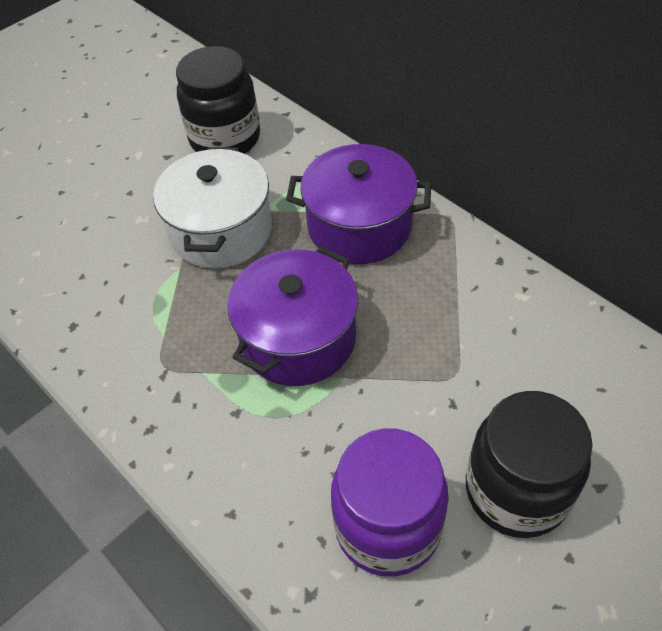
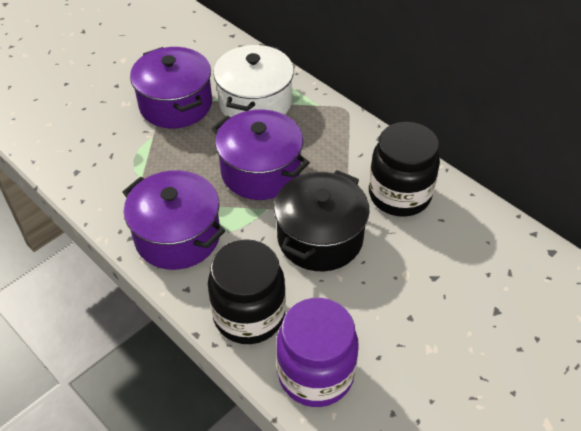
black pot: 0 -> 1
purple pot: 2 -> 3

